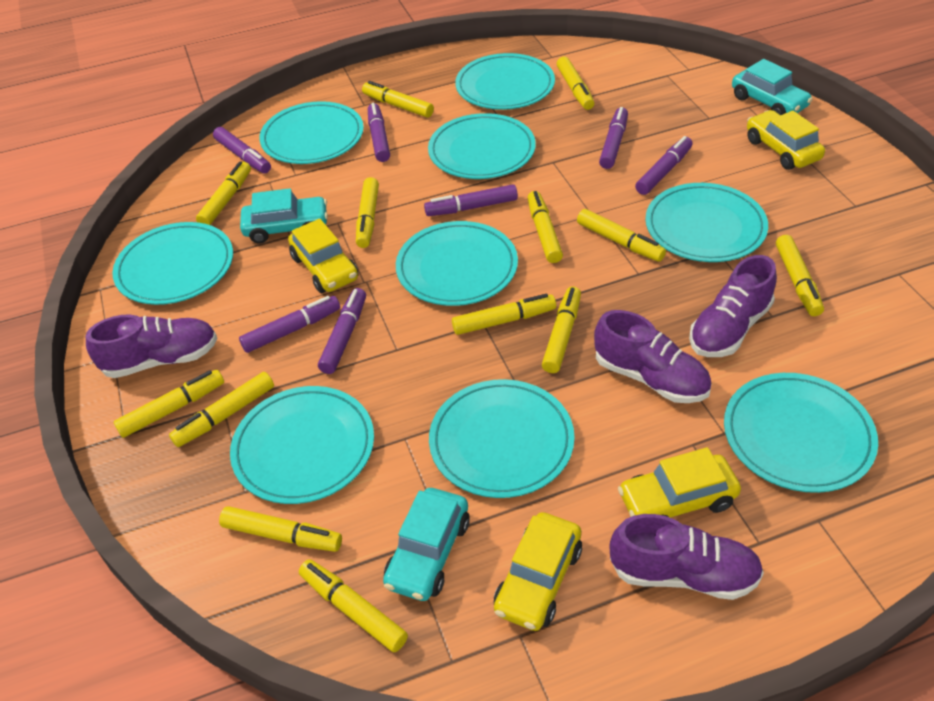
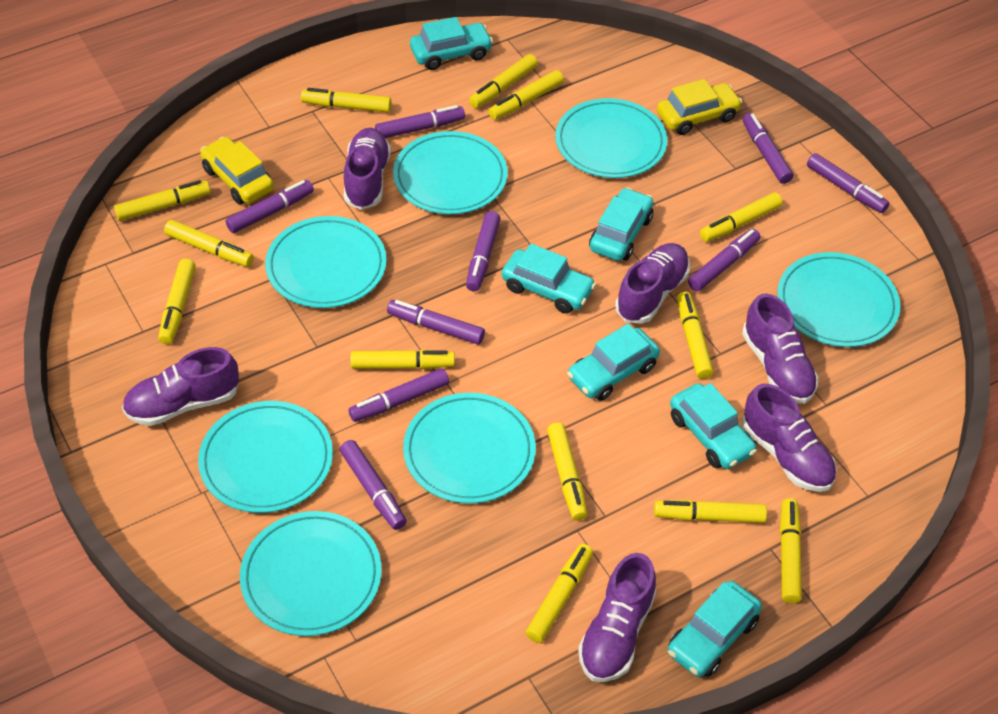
purple marker: 7 -> 9
purple shoe: 4 -> 6
turquoise car: 3 -> 6
turquoise plate: 9 -> 7
yellow car: 4 -> 2

